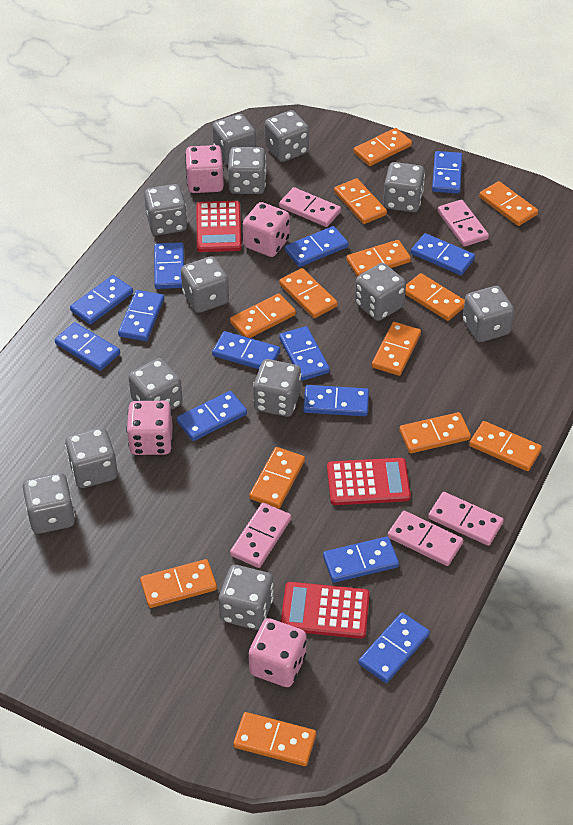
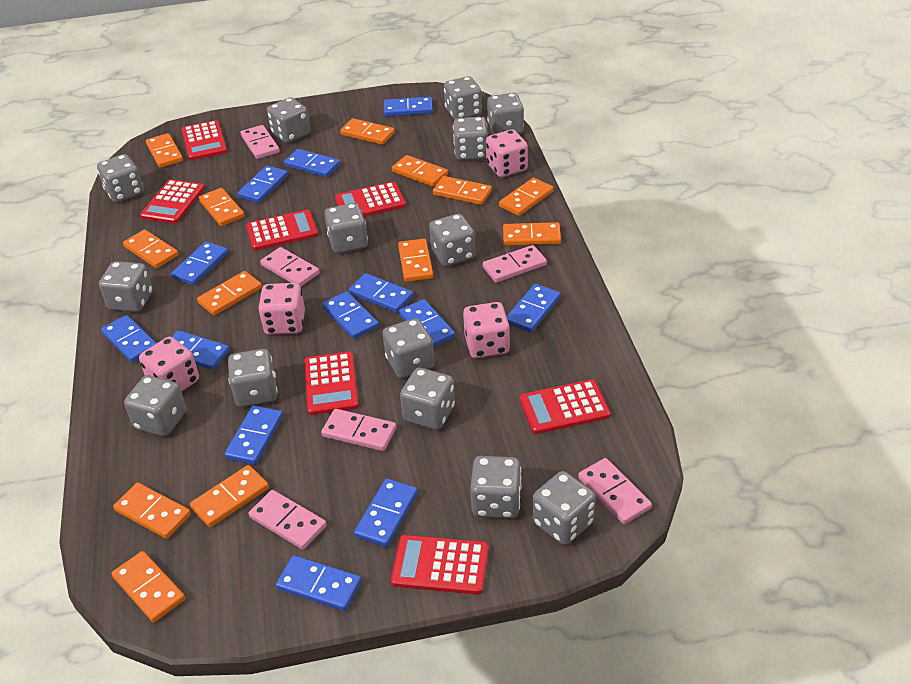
grey dice: 13 -> 14
pink domino: 5 -> 6
red calculator: 3 -> 7

